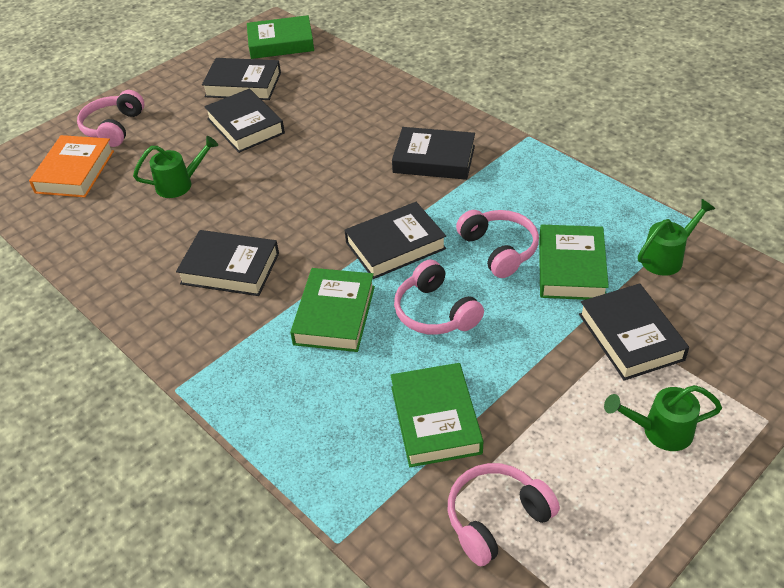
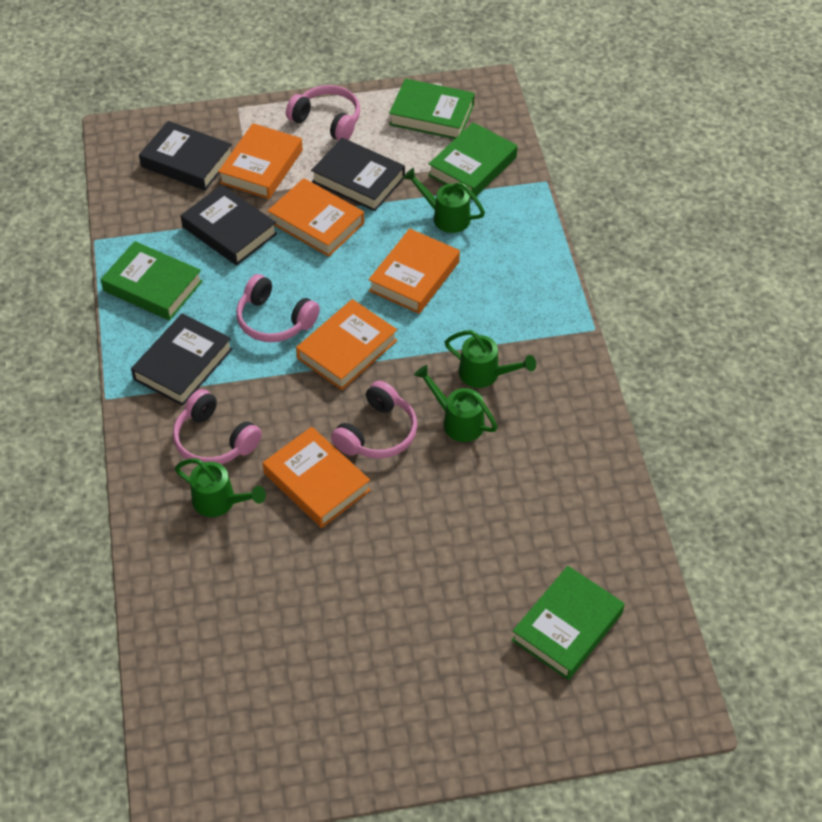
black book: 6 -> 4
green watering can: 3 -> 4
orange book: 1 -> 5

